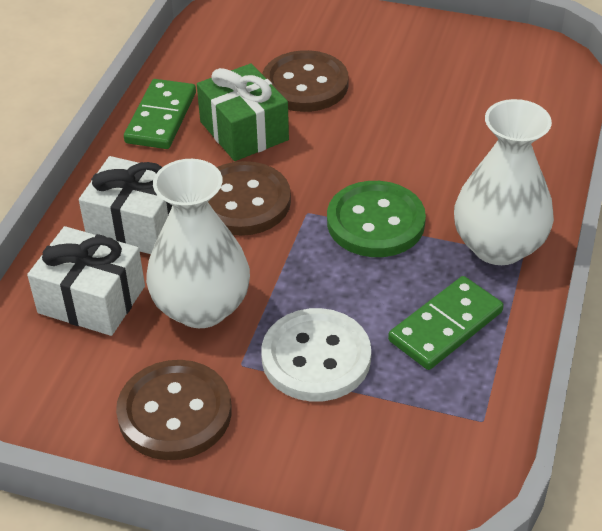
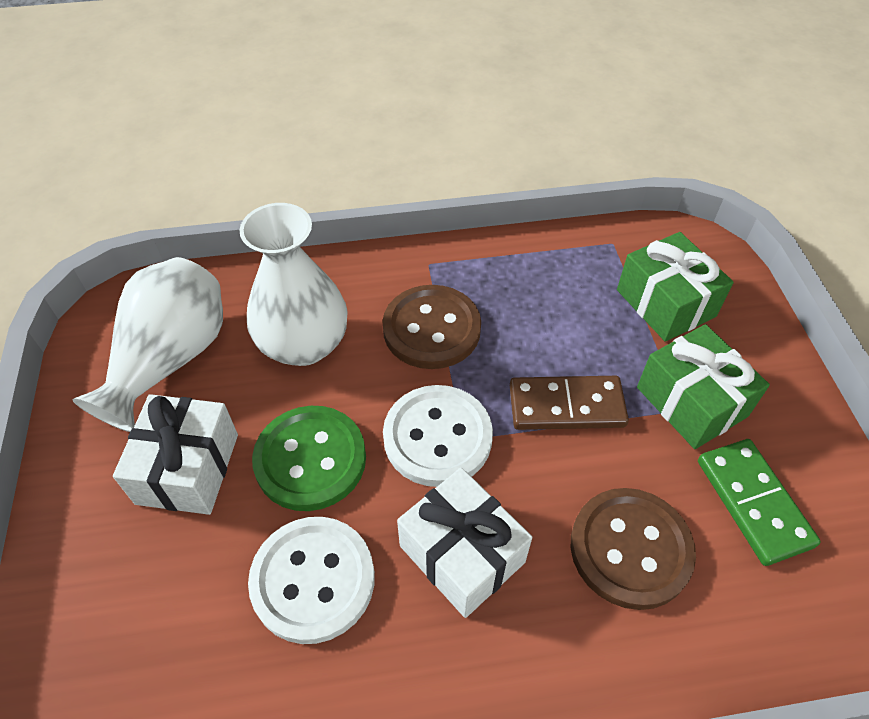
brown button: 3 -> 2
brown domino: 0 -> 1
green domino: 2 -> 1
green gift: 1 -> 2
white button: 1 -> 2

